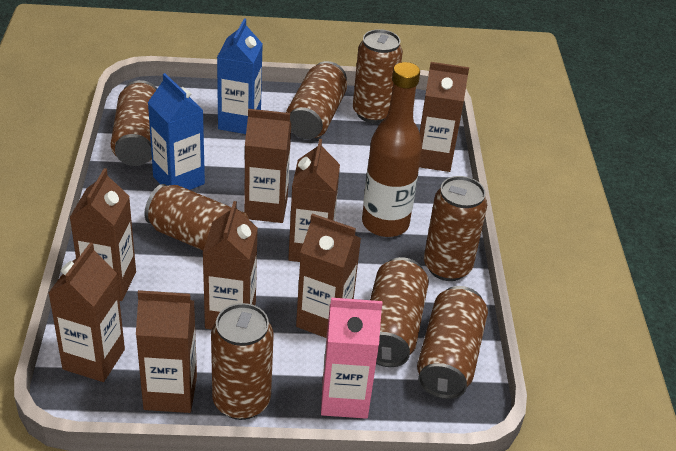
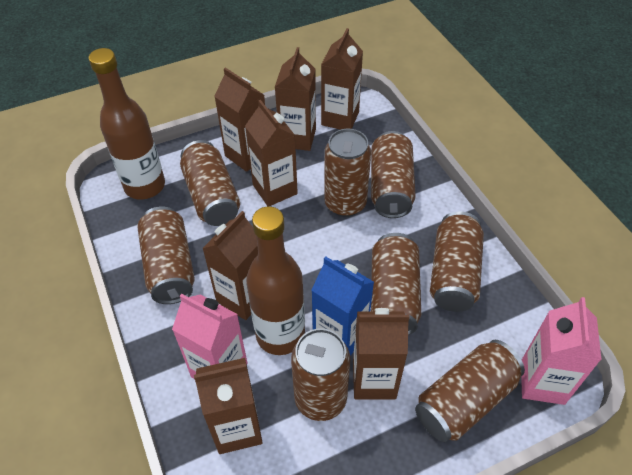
blue carton: 2 -> 1
brown bottle: 1 -> 2
brown carton: 8 -> 7
pink carton: 1 -> 2

